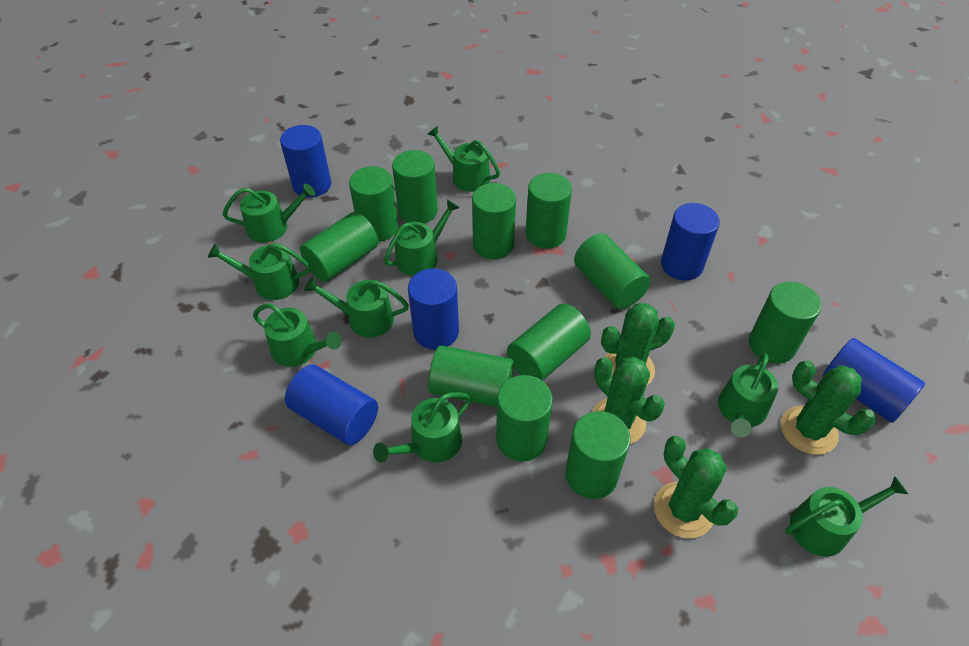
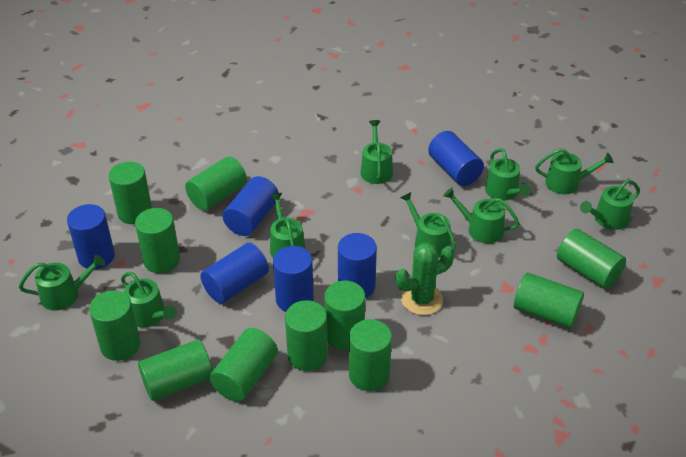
blue cylinder: 5 -> 6
green cactus: 4 -> 1

